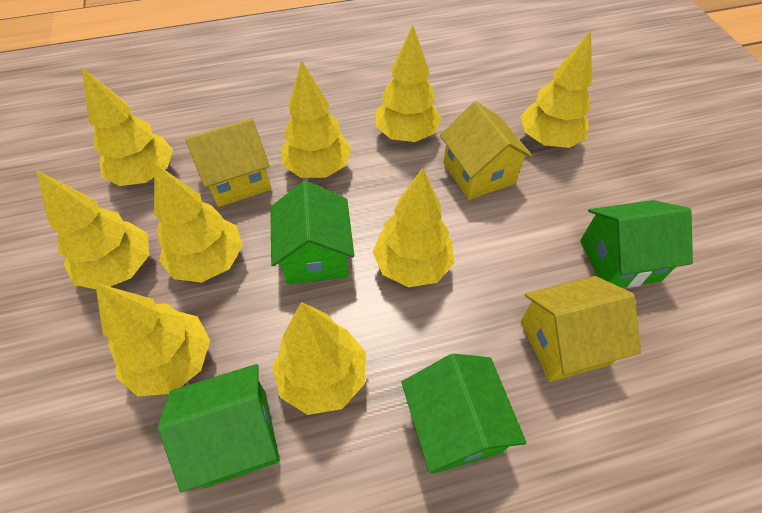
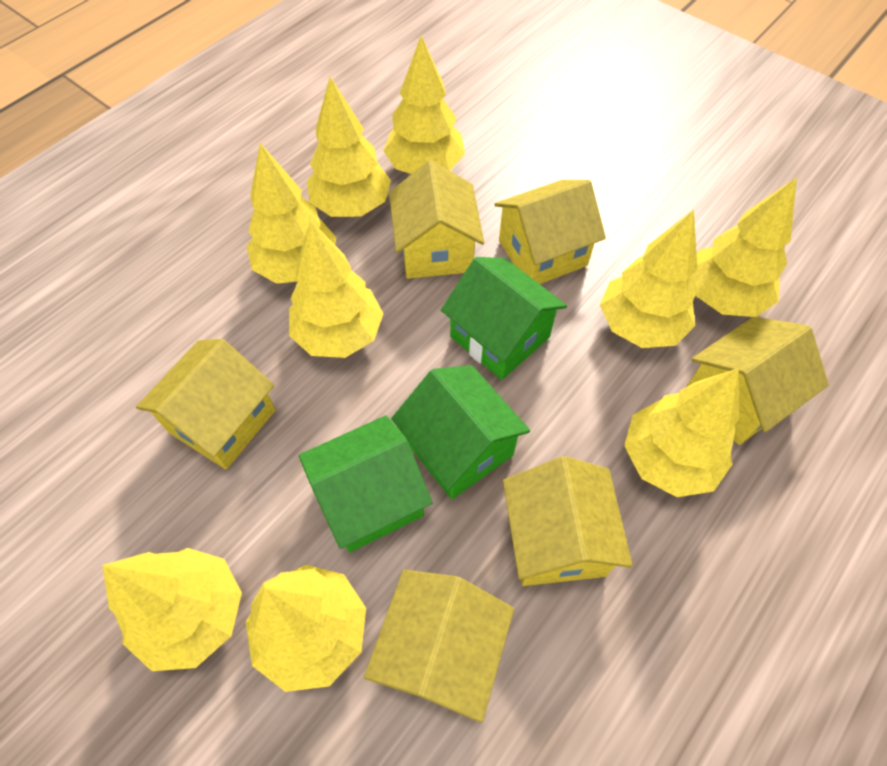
green house: 4 -> 3
yellow house: 3 -> 6

